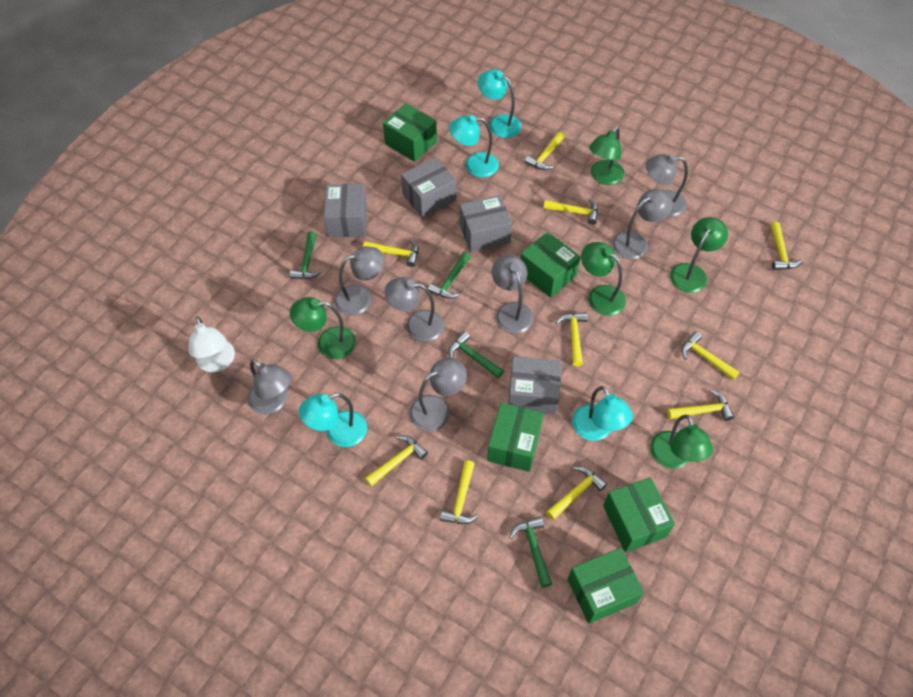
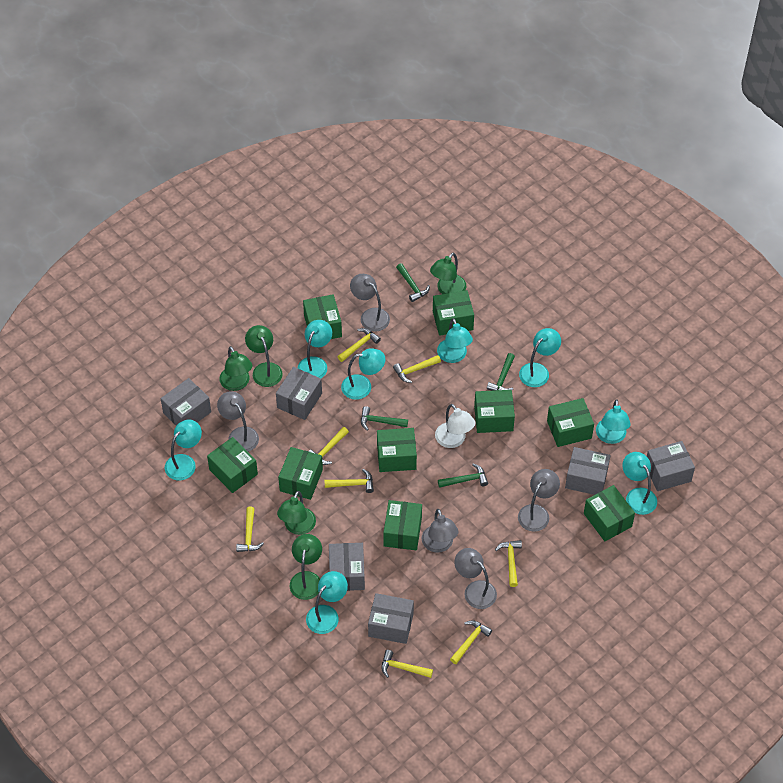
green box: 5 -> 9
grey box: 4 -> 6
grey lamp: 7 -> 5
turquoise lamp: 4 -> 8
yellow hammer: 10 -> 8

